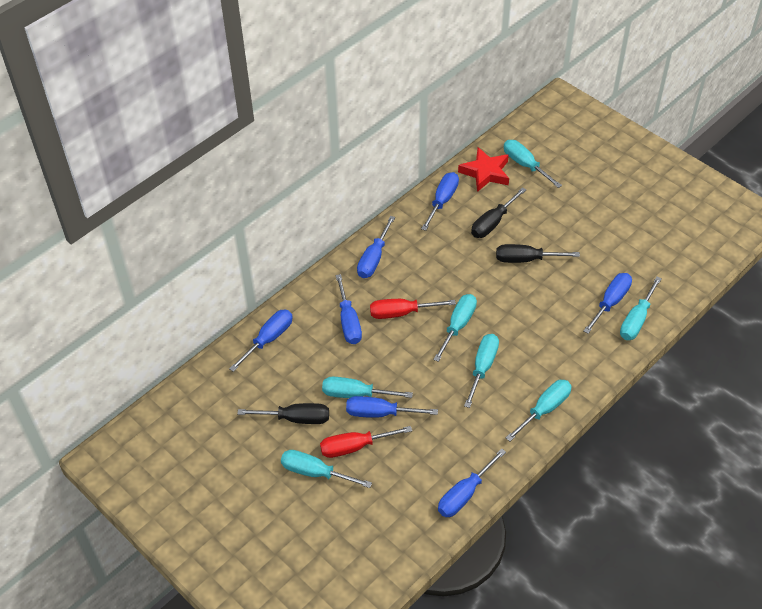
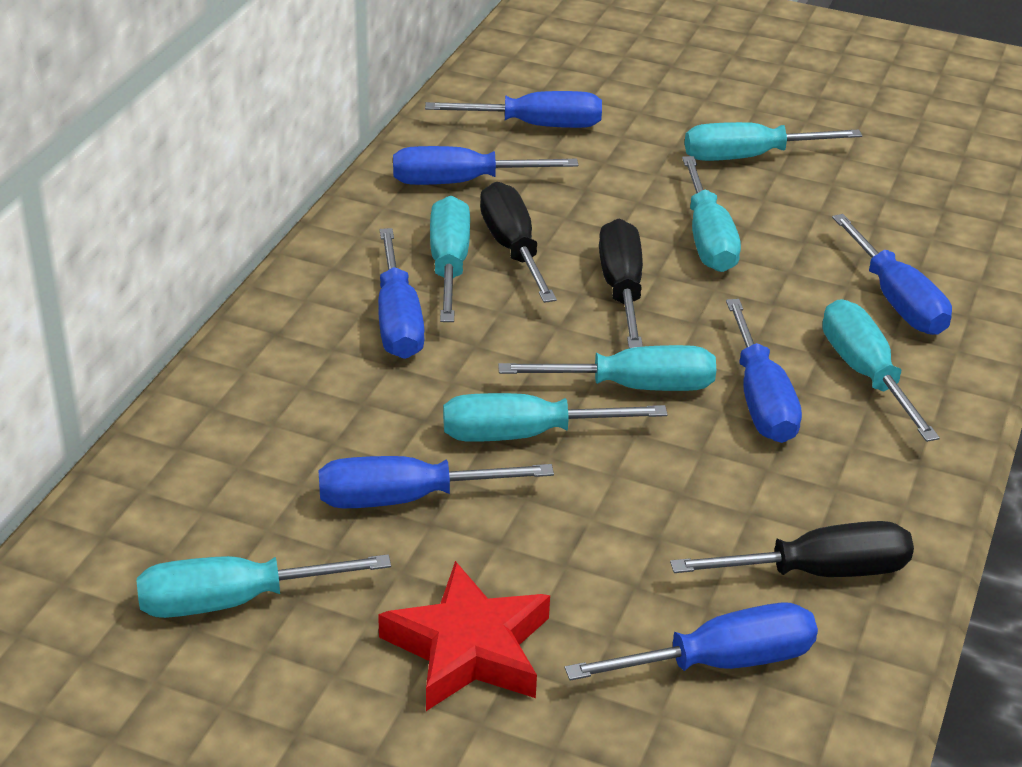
red screwdriver: 2 -> 0

